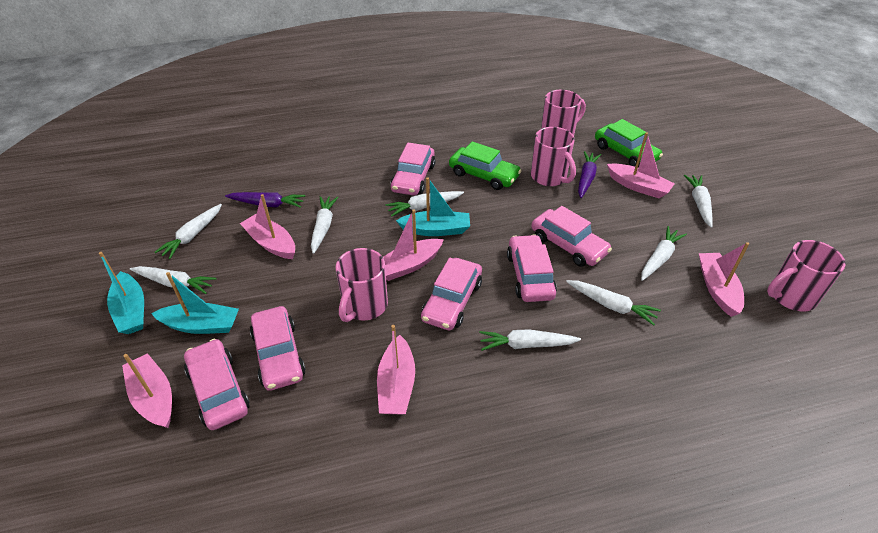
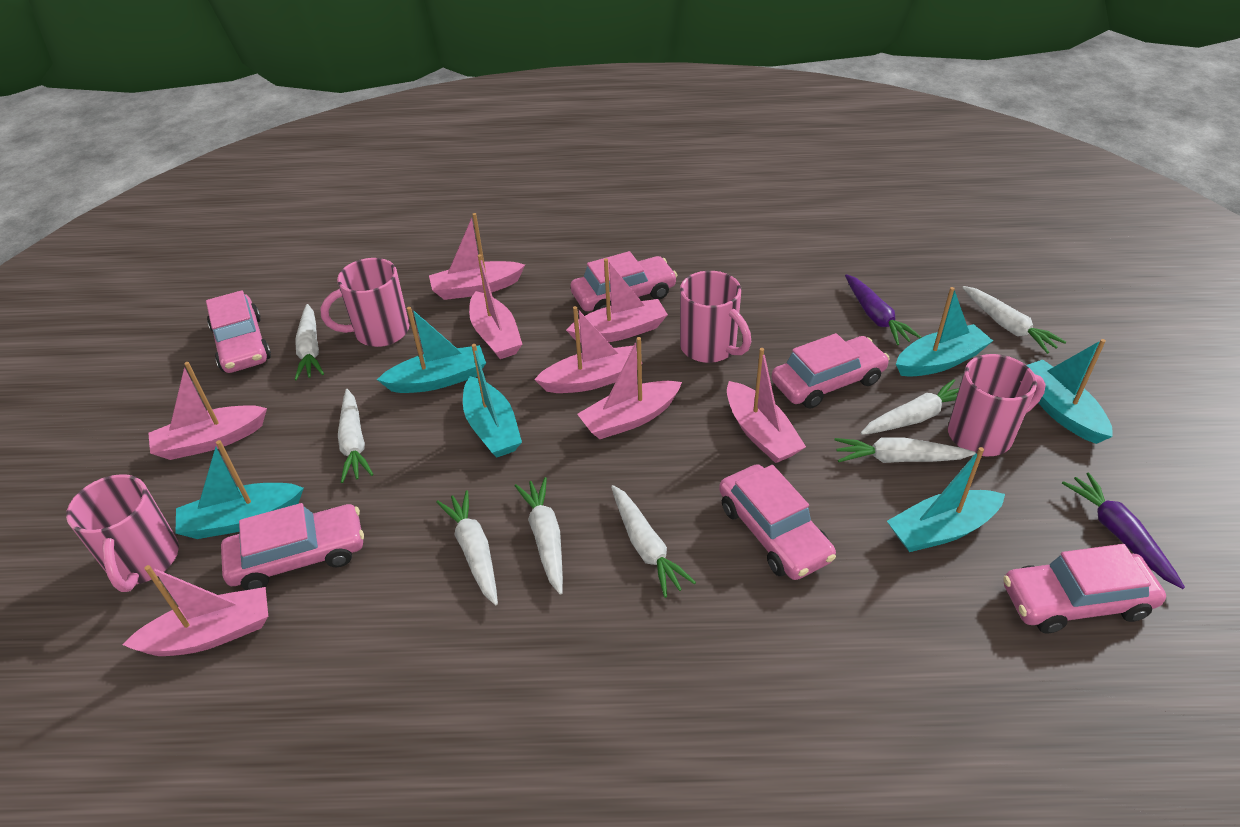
green car: 2 -> 0
pink boat: 6 -> 8
turquoise boat: 3 -> 6

